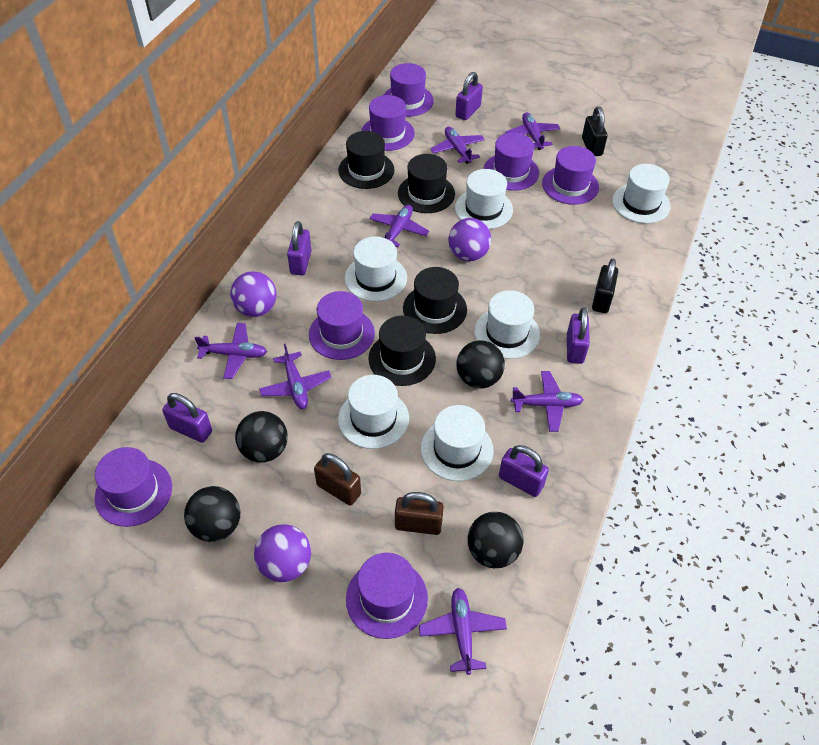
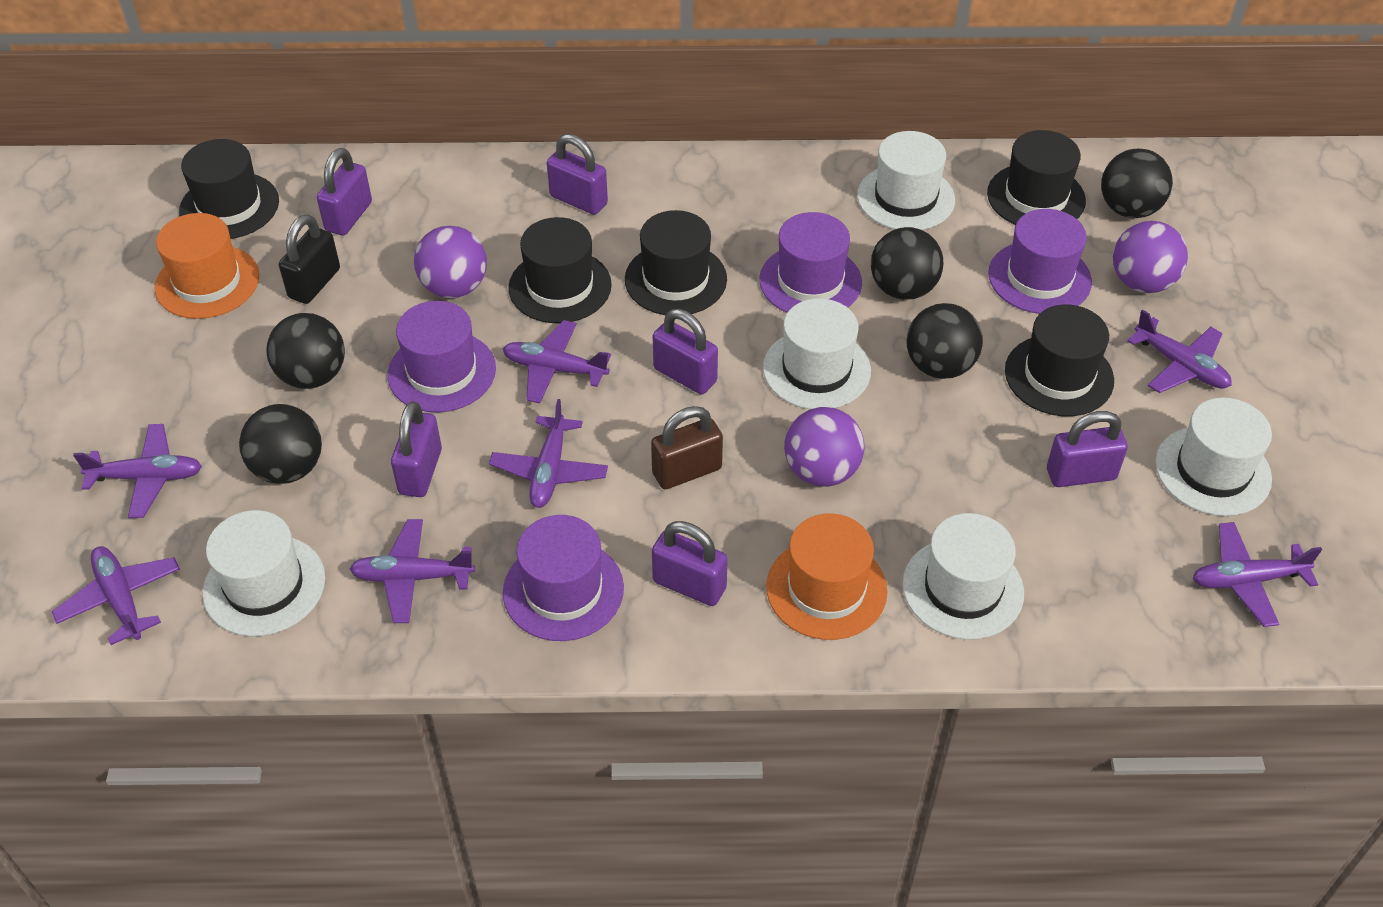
black ball: 4 -> 5
black hat: 4 -> 5
black padlock: 2 -> 1
brown padlock: 2 -> 1
orange hat: 0 -> 2
purple hat: 7 -> 4
purple padlock: 5 -> 6
white hat: 6 -> 5

